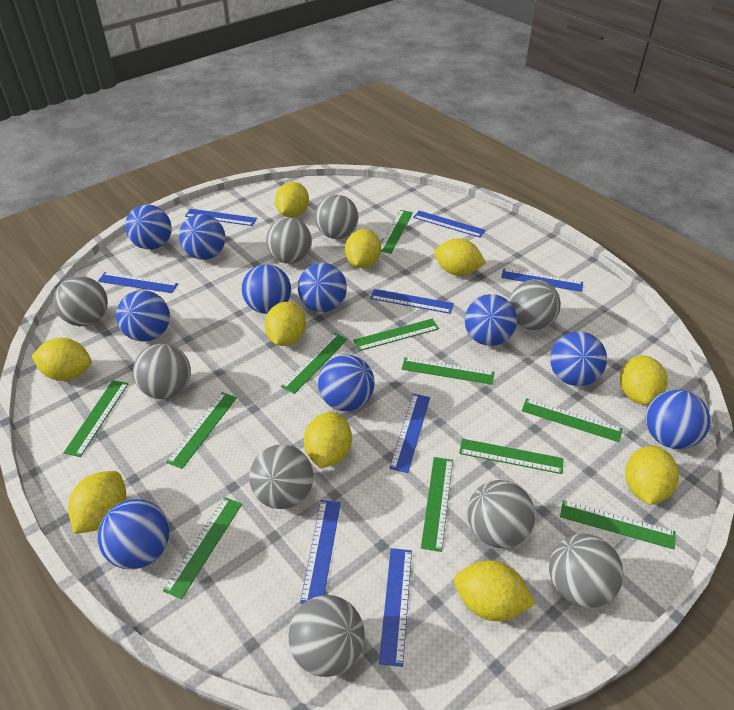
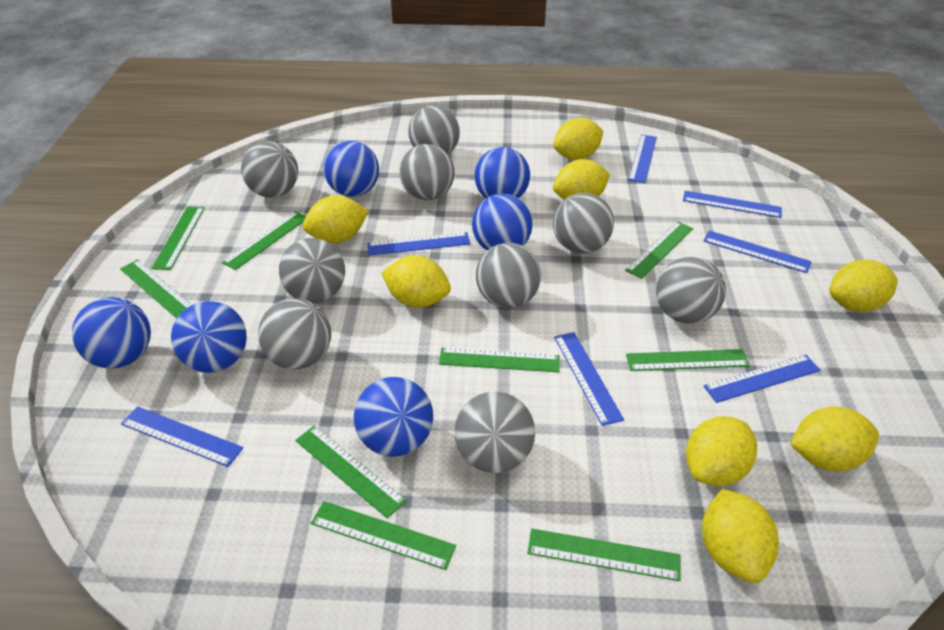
blue ball: 10 -> 6
blue ruler: 8 -> 7
green ruler: 11 -> 9
yellow lemon: 10 -> 8

